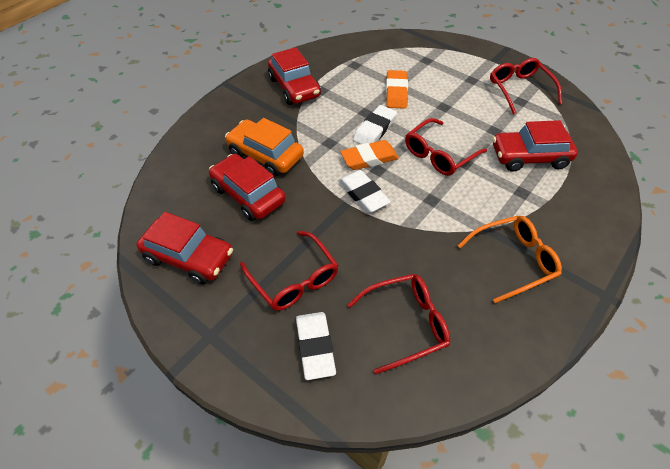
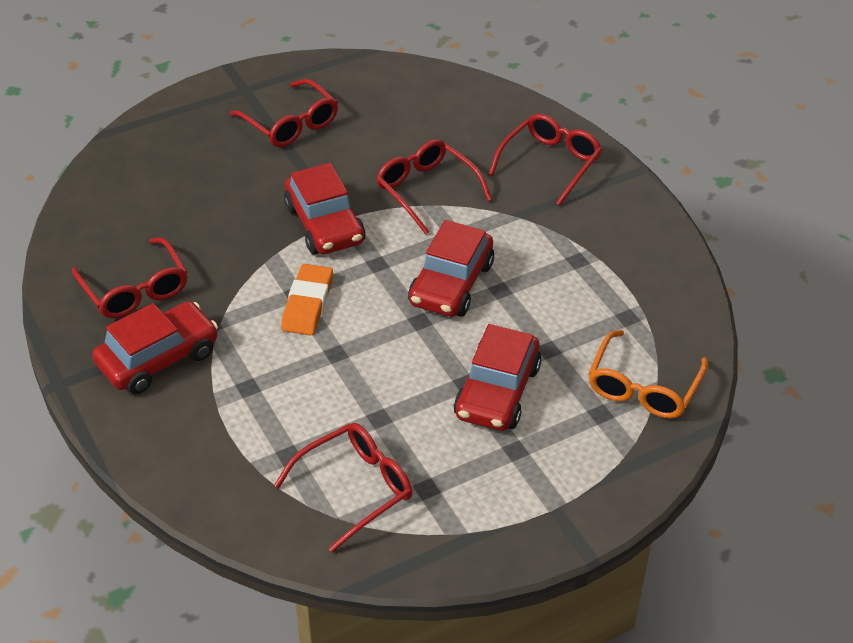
orange car: 1 -> 0
orange eraser: 2 -> 1
red glasses: 4 -> 5
white eraser: 3 -> 0

